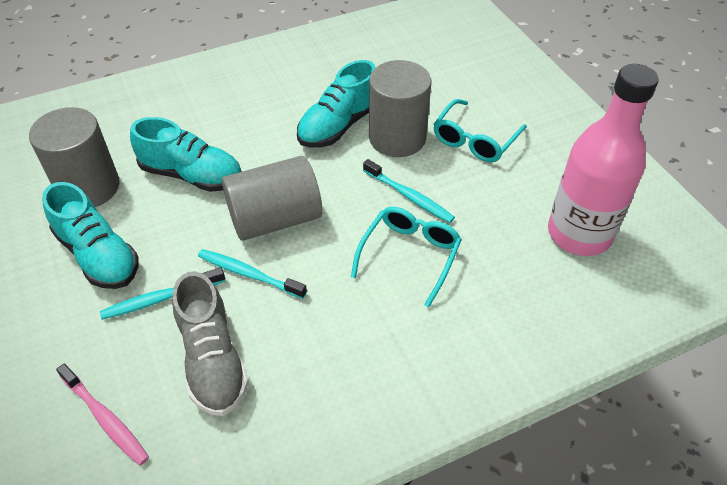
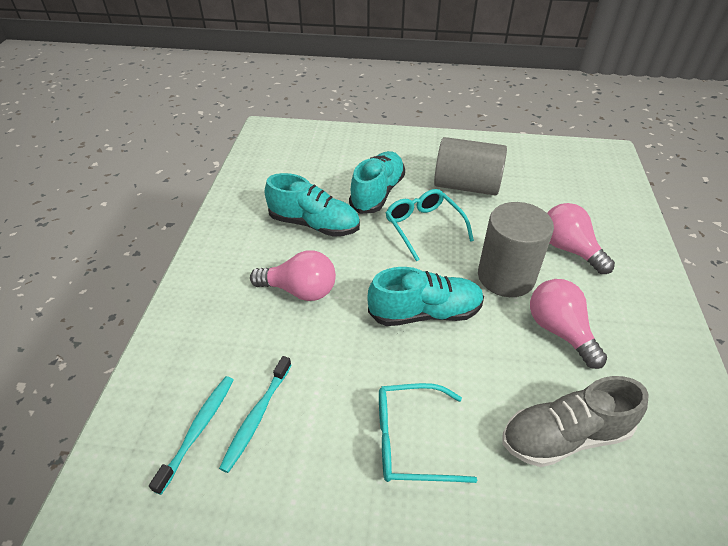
grey cylinder: 3 -> 2
pink bottle: 1 -> 0
pink light bulb: 0 -> 3
pink toothbrush: 1 -> 0
turquoise toothbrush: 3 -> 2

